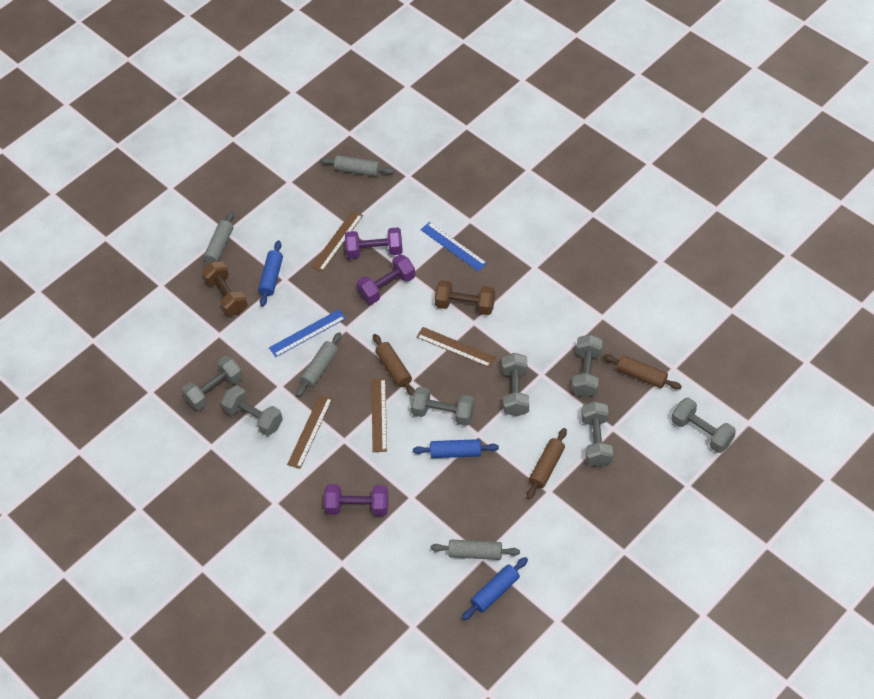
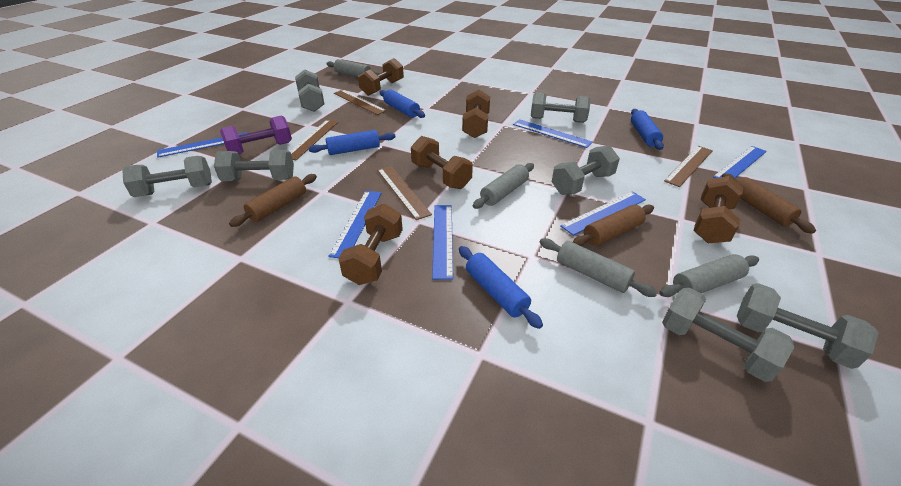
blue rolling pin: 3 -> 4
blue ruler: 2 -> 6
brown dumbbell: 2 -> 5
purple dumbbell: 3 -> 1

